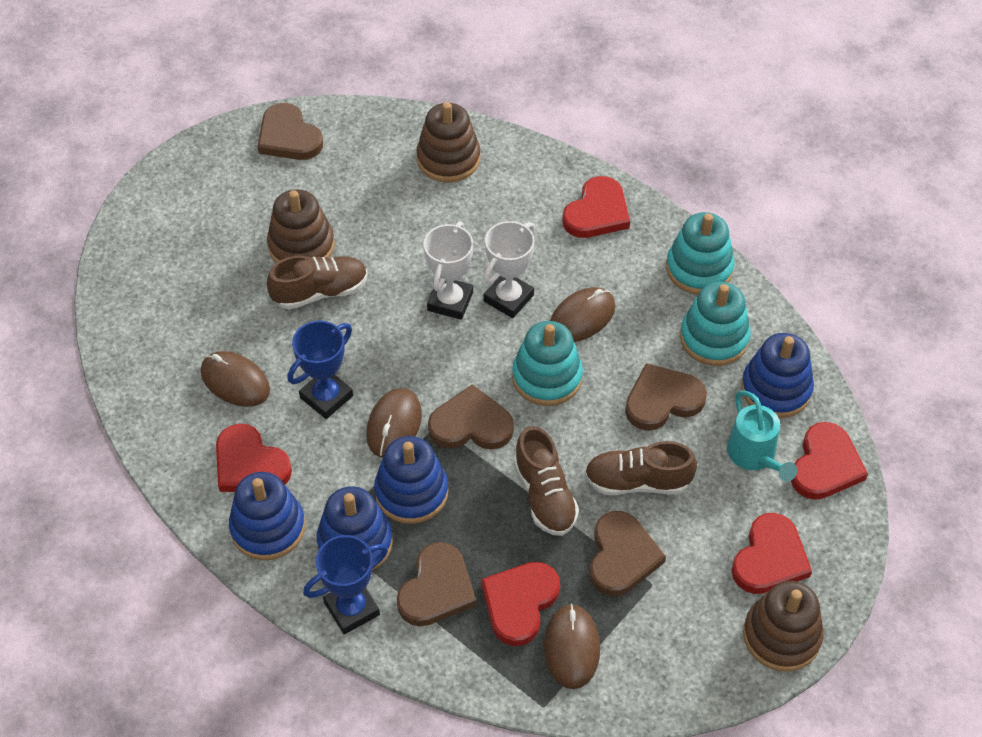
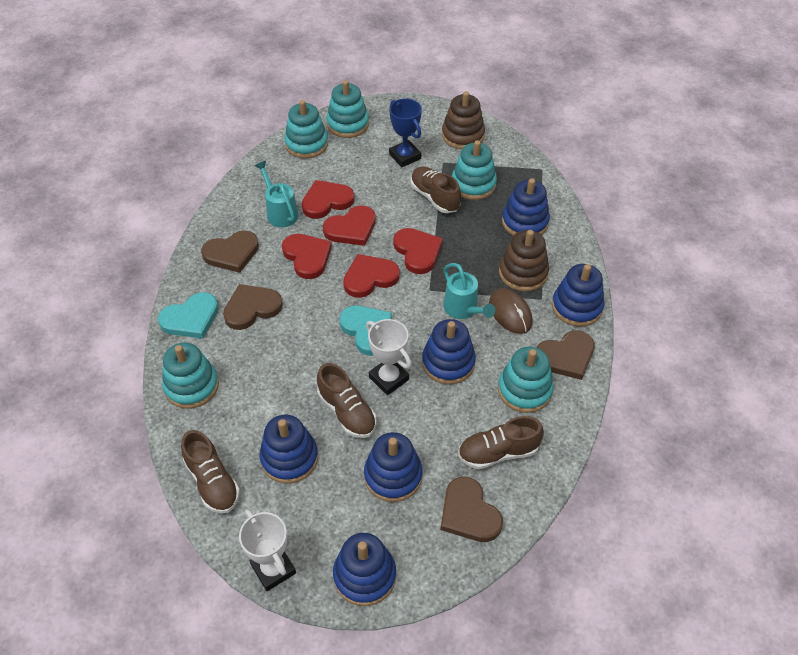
blue stacking toy: 4 -> 6
blue trophy: 2 -> 1
brown heart: 5 -> 4
brown mouse: 4 -> 1
brown shoe: 3 -> 4
brown stacking toy: 3 -> 2
turquoise heart: 0 -> 2
turquoise stacking toy: 3 -> 5
turquoise watering can: 1 -> 2

